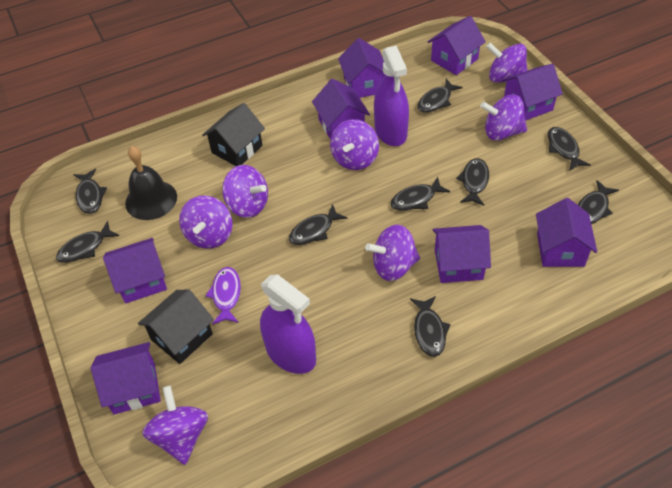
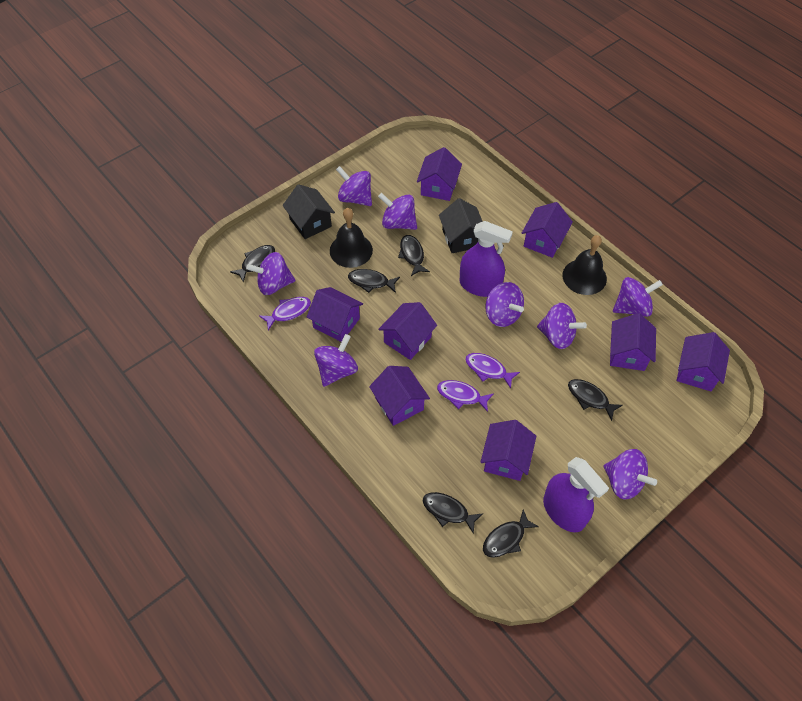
black bell: 1 -> 2
black fish: 9 -> 6
purple fish: 1 -> 3
purple spinning top: 7 -> 8

